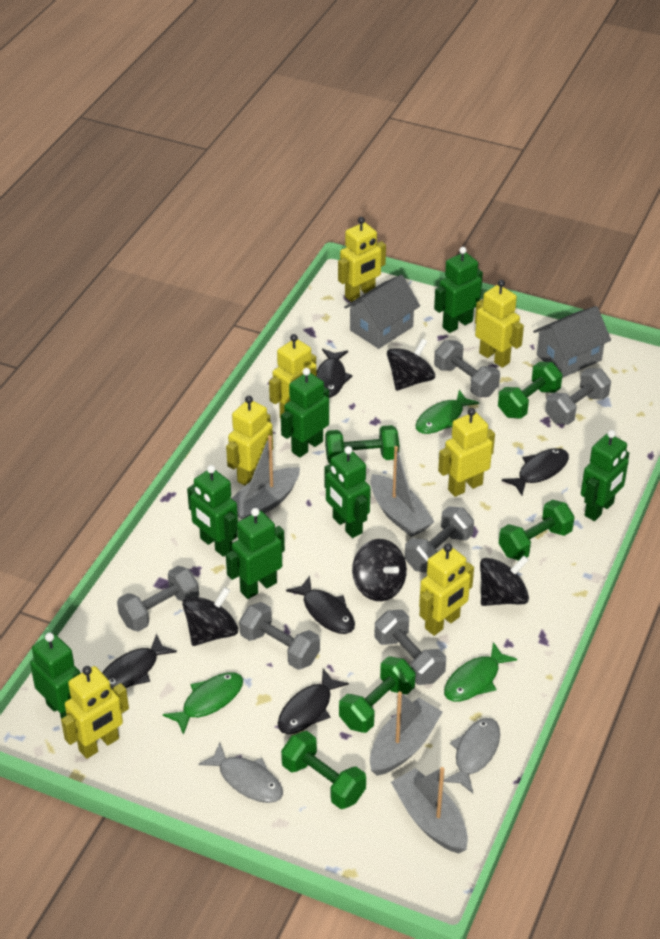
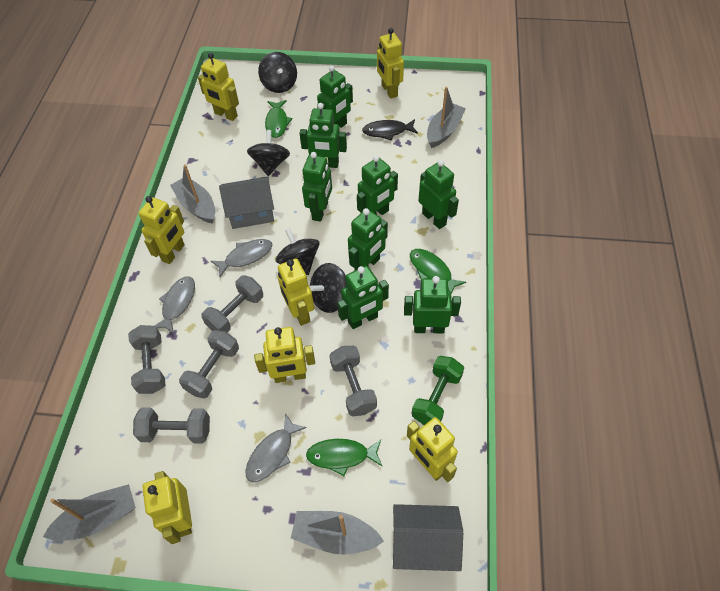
black fish: 5 -> 1
green dumbbell: 5 -> 1
green robot: 7 -> 8
grey dumbbell: 6 -> 5
grey fish: 2 -> 3

